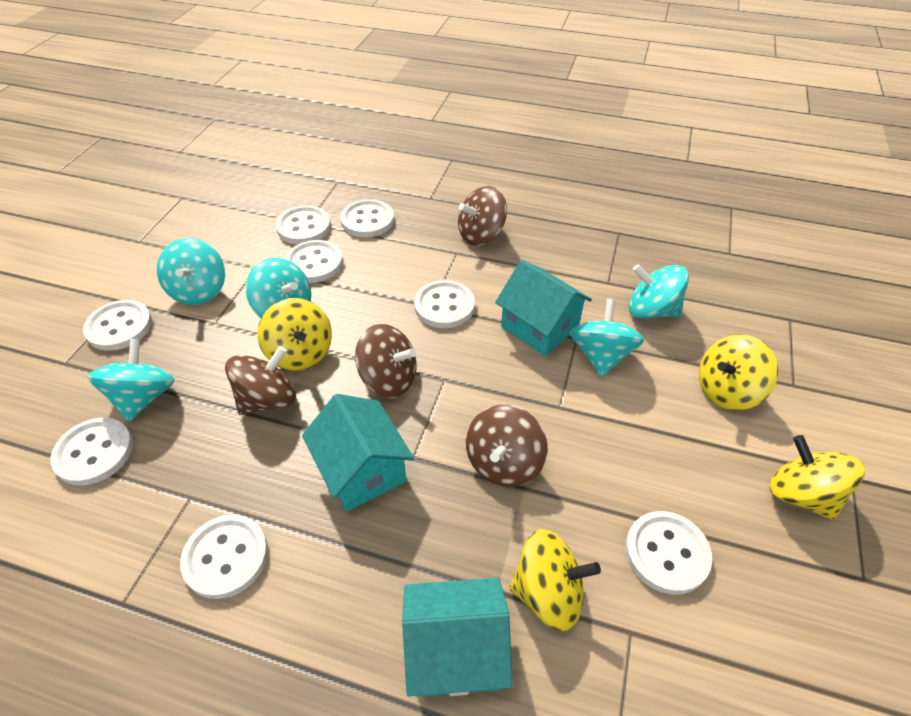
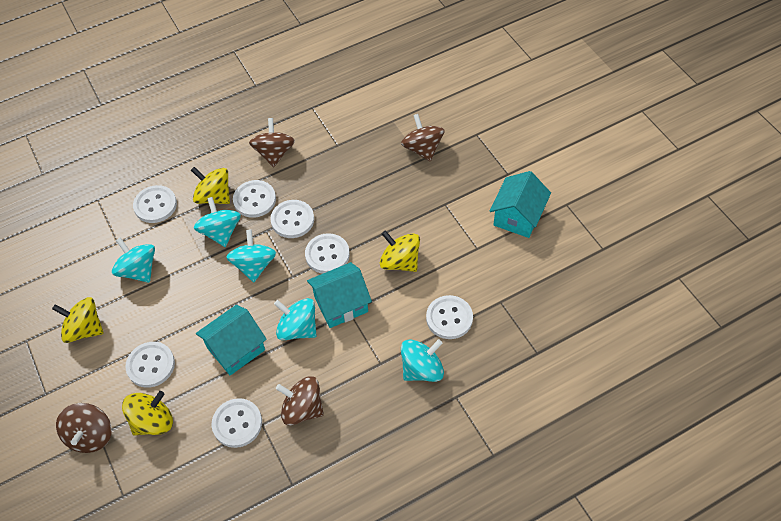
white button: 8 -> 7

